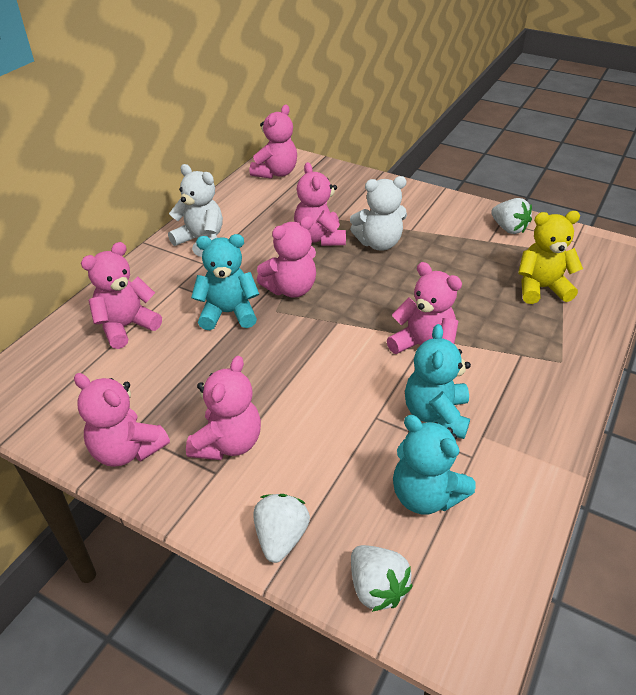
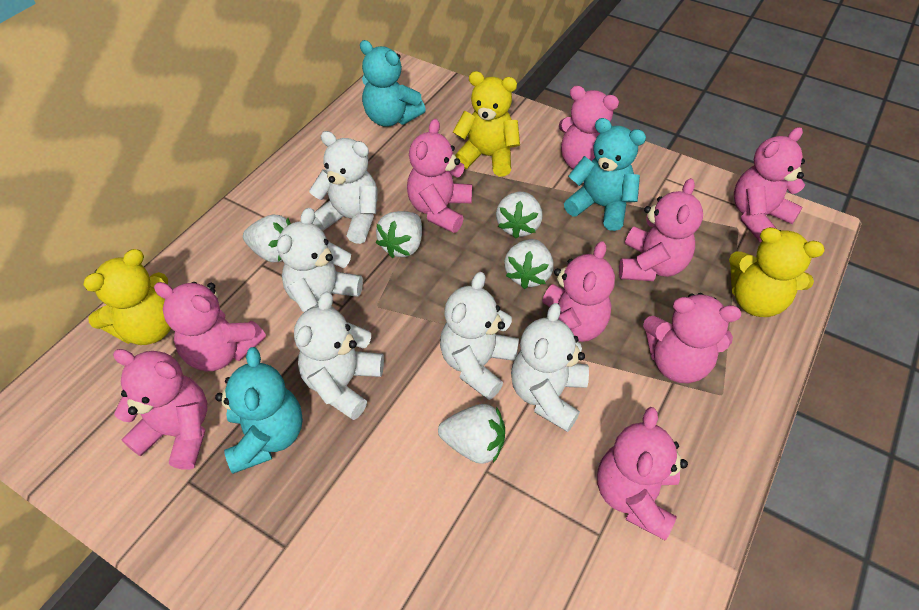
pink teddy bear: 7 -> 9
white strawberry: 3 -> 5
white teddy bear: 2 -> 5
yellow teddy bear: 1 -> 3

